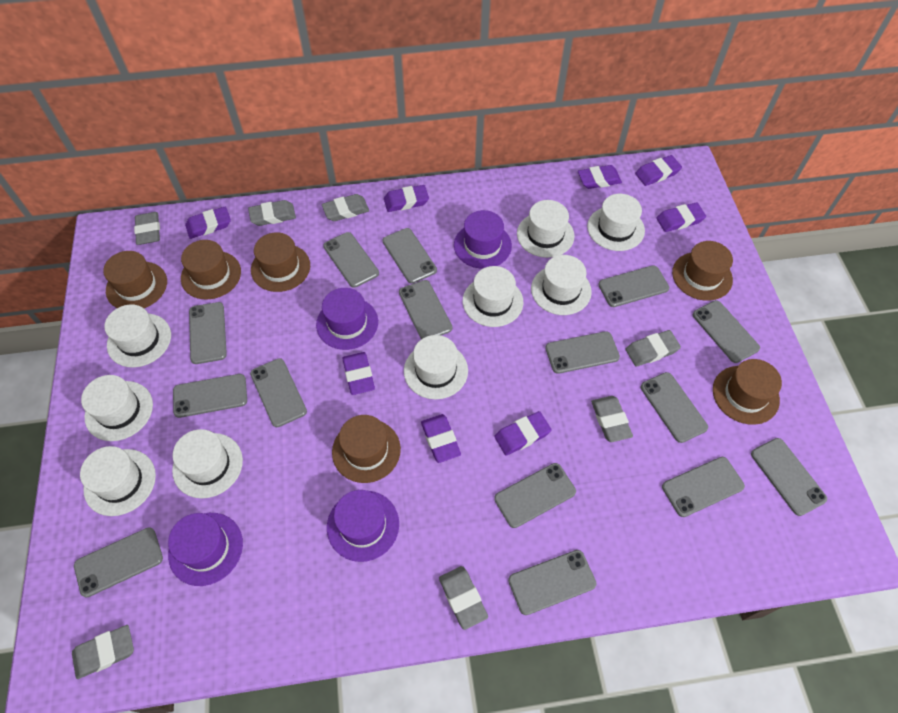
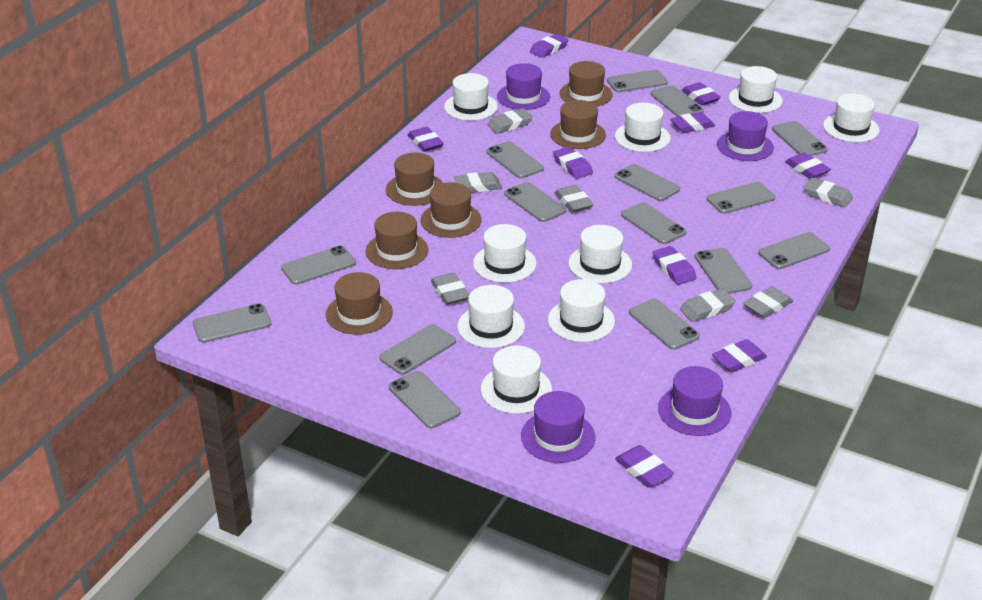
purple eraser: 8 -> 9

